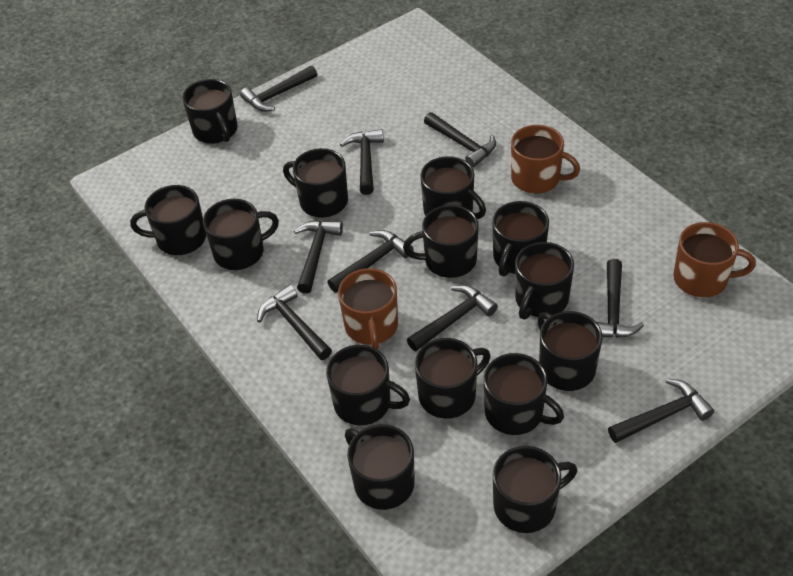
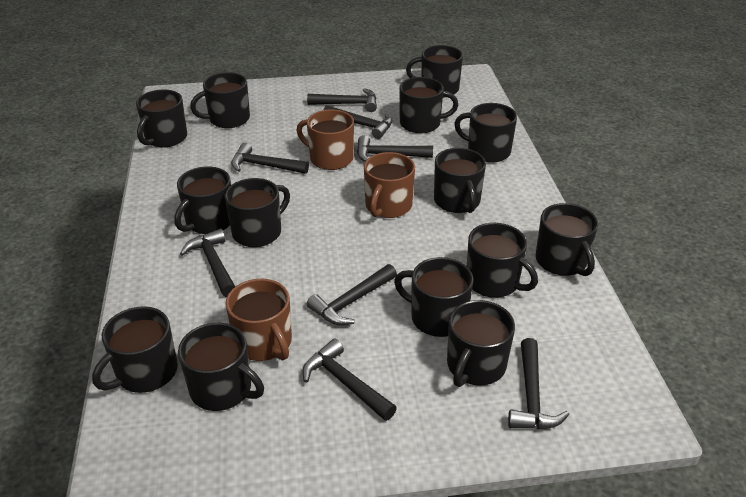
black hammer: 9 -> 8

